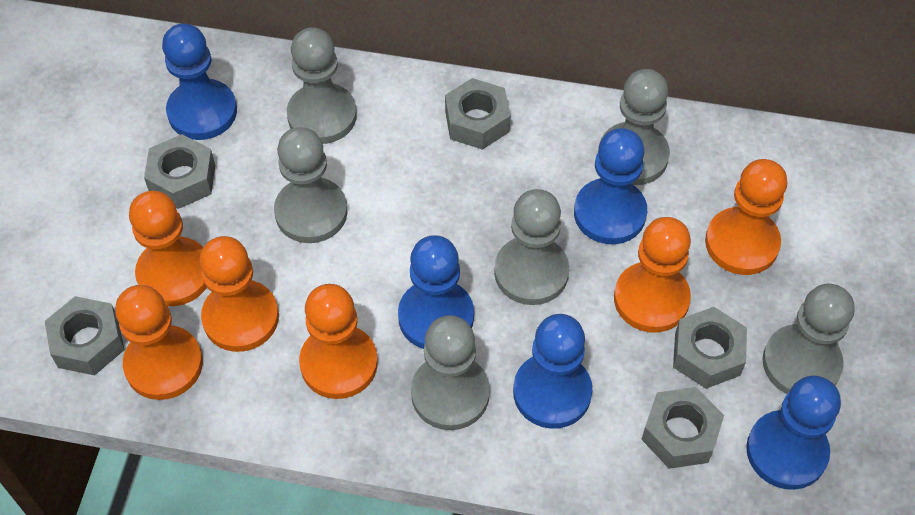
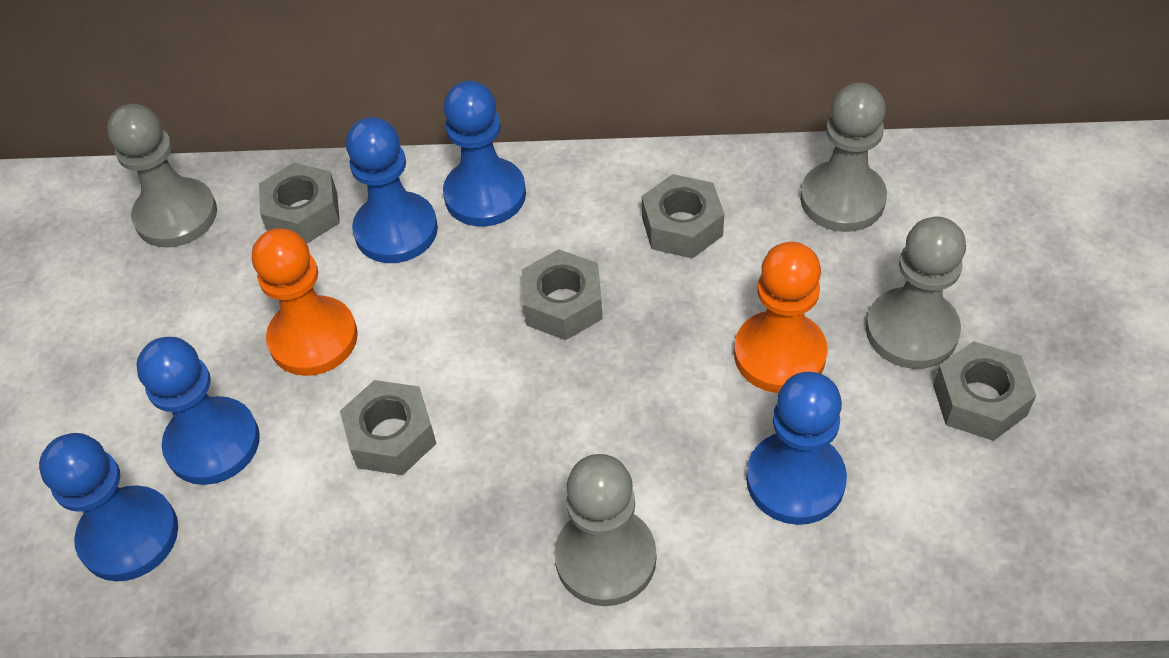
grey pawn: 6 -> 4
orange pawn: 6 -> 2

